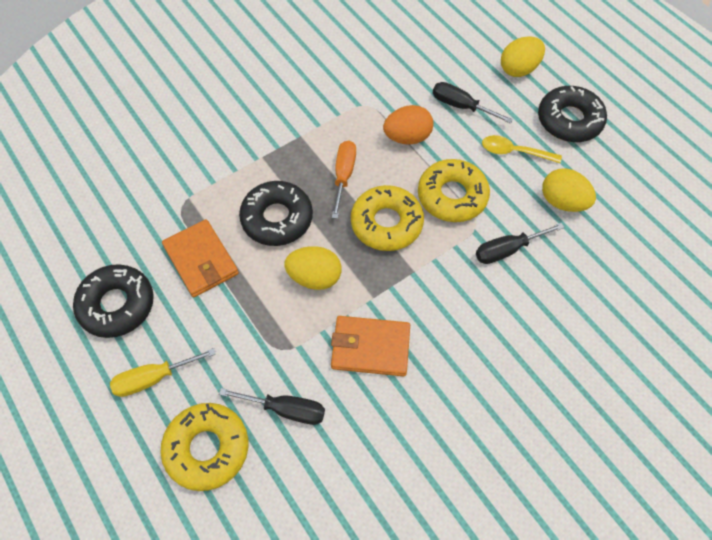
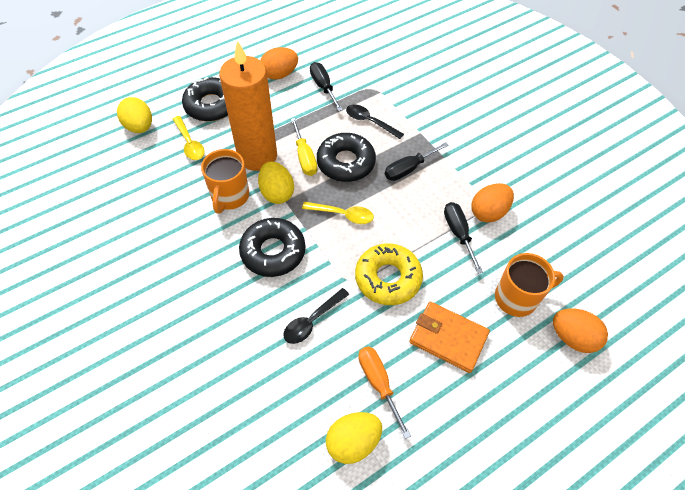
black spoon: 0 -> 2
orange candle: 0 -> 1
orange egg: 1 -> 3
orange mug: 0 -> 2
orange wallet: 2 -> 1
yellow donut: 3 -> 1
yellow spoon: 1 -> 2

